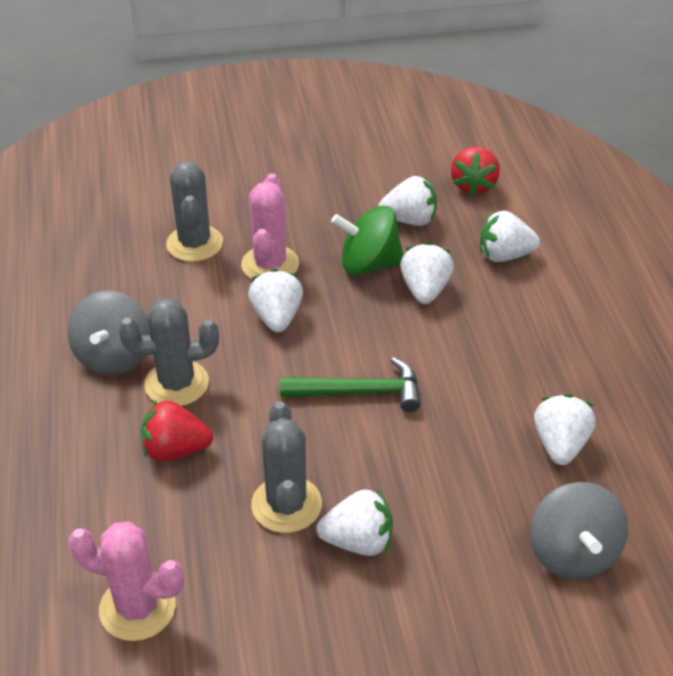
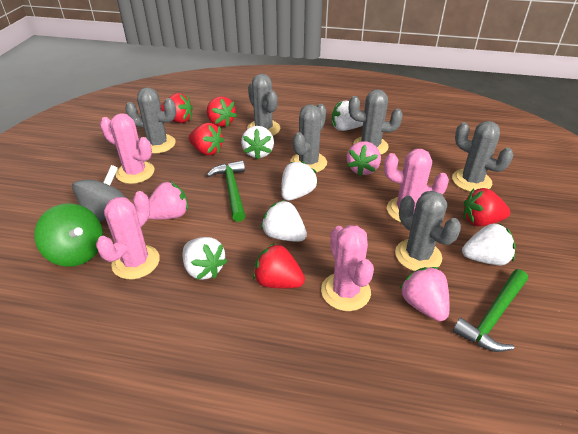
green hammer: 1 -> 2
grey cactus: 3 -> 6
grey spinning top: 2 -> 1
pink cactus: 2 -> 4
pink strawberry: 0 -> 3
red strawberry: 2 -> 5

